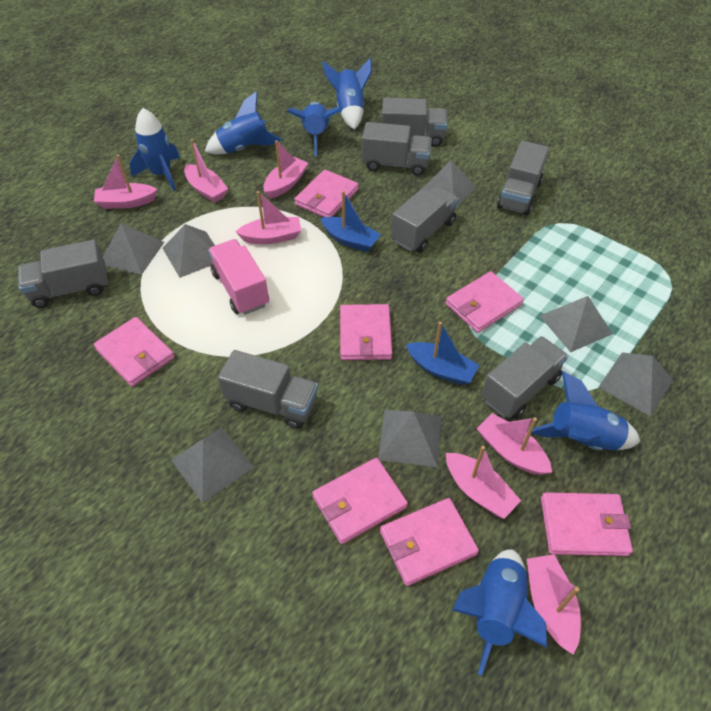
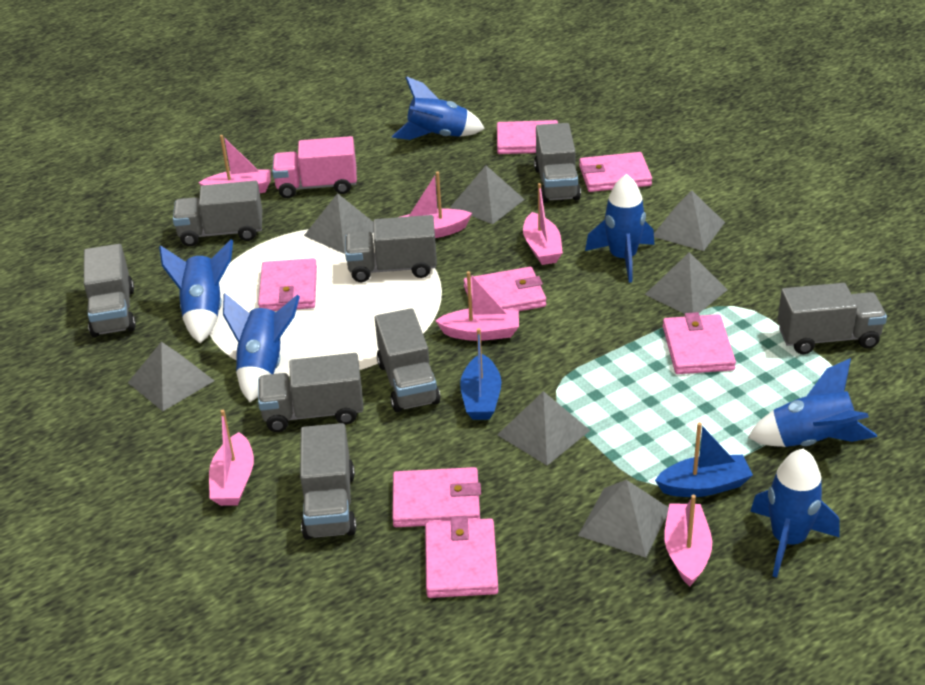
grey truck: 7 -> 8
pink boat: 7 -> 6

